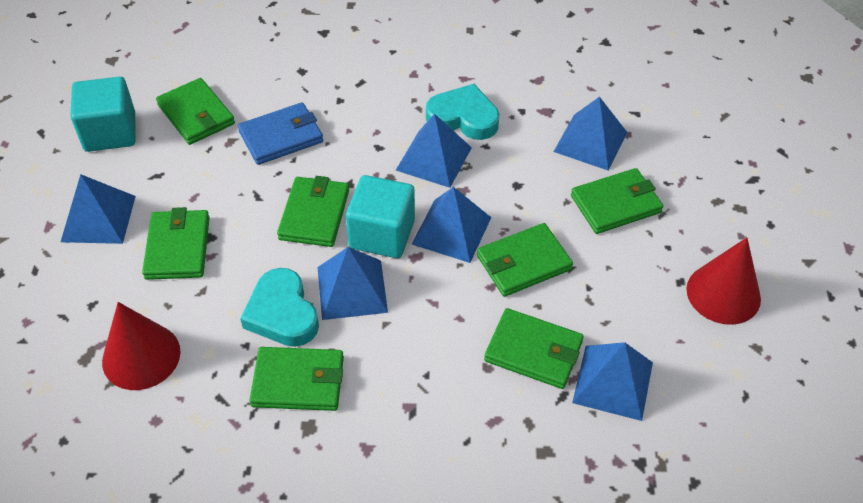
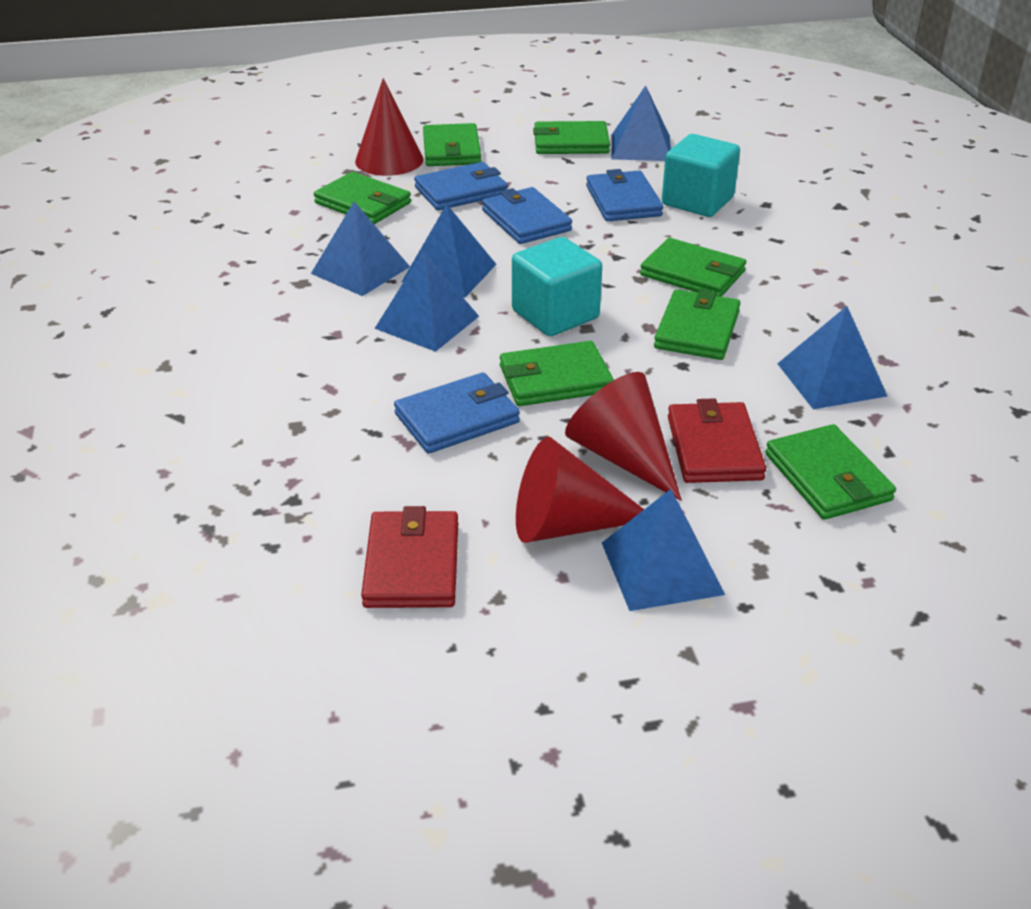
blue wallet: 1 -> 4
red cone: 2 -> 3
red wallet: 0 -> 2
turquoise heart: 2 -> 0

